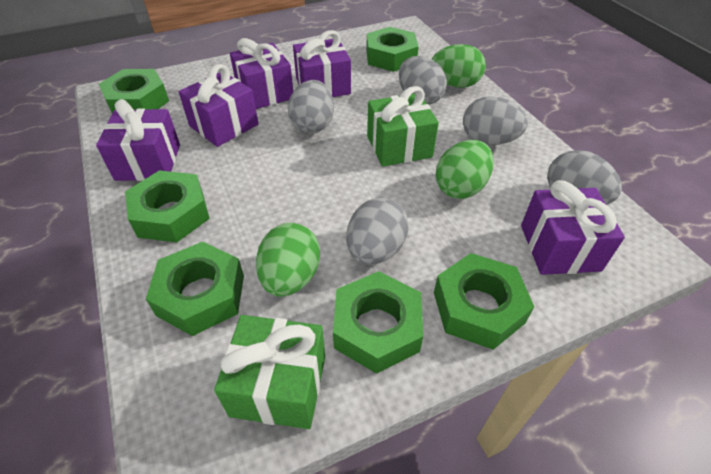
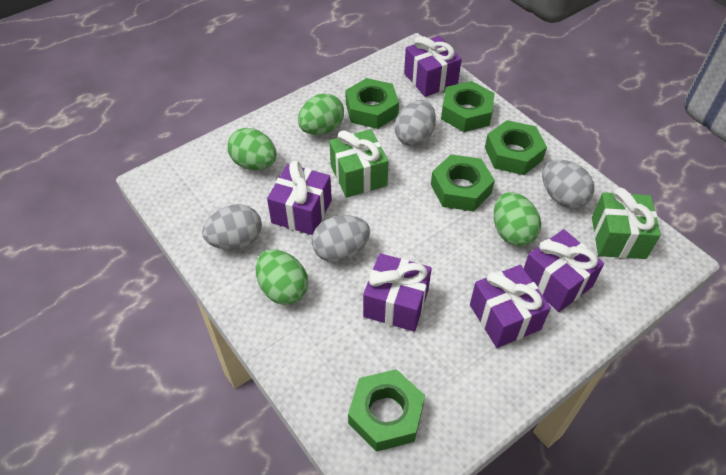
green egg: 3 -> 4
green nut: 6 -> 5
grey egg: 5 -> 4

